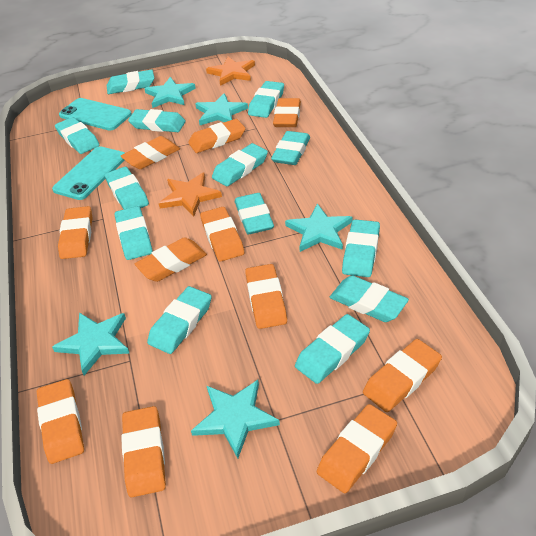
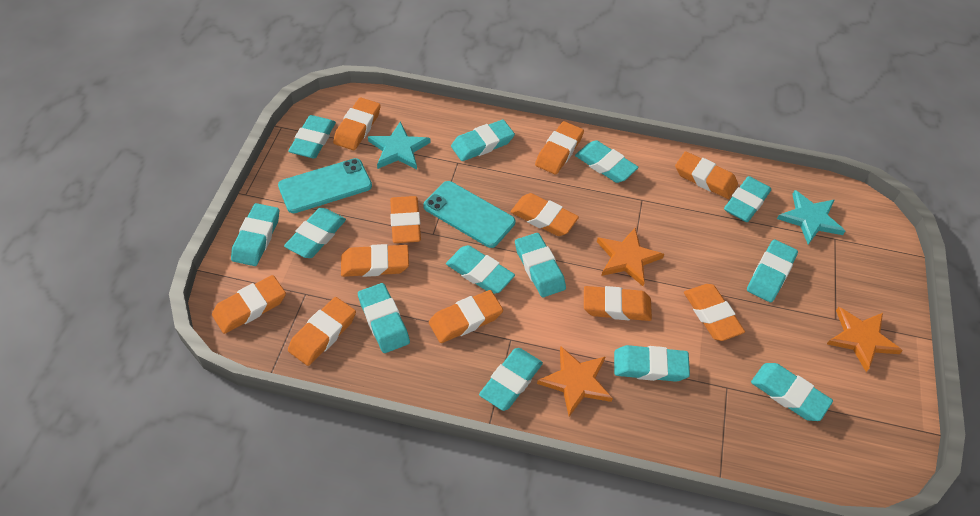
orange star: 2 -> 3
turquoise star: 5 -> 2

